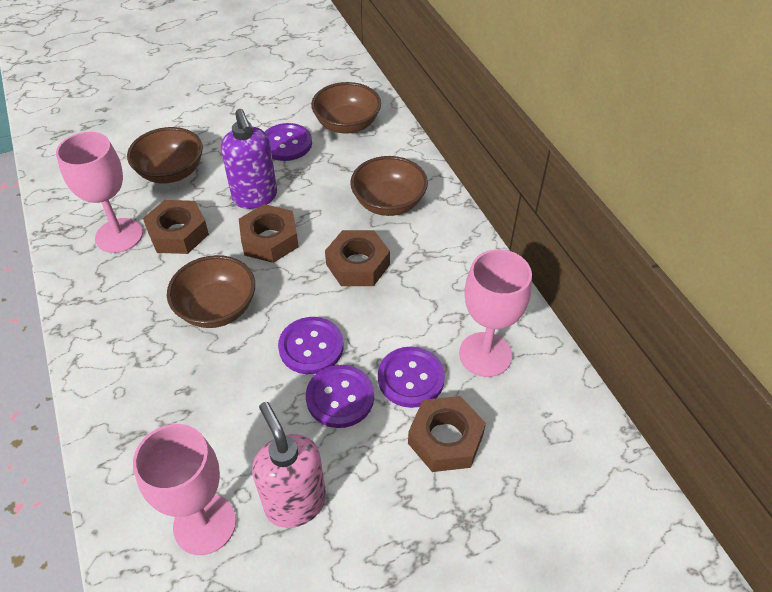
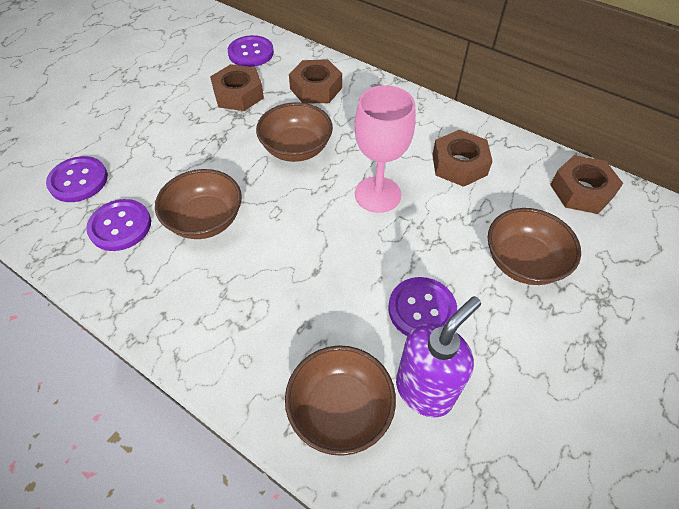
pink goblet: 3 -> 1
pink soap dispenser: 1 -> 0

